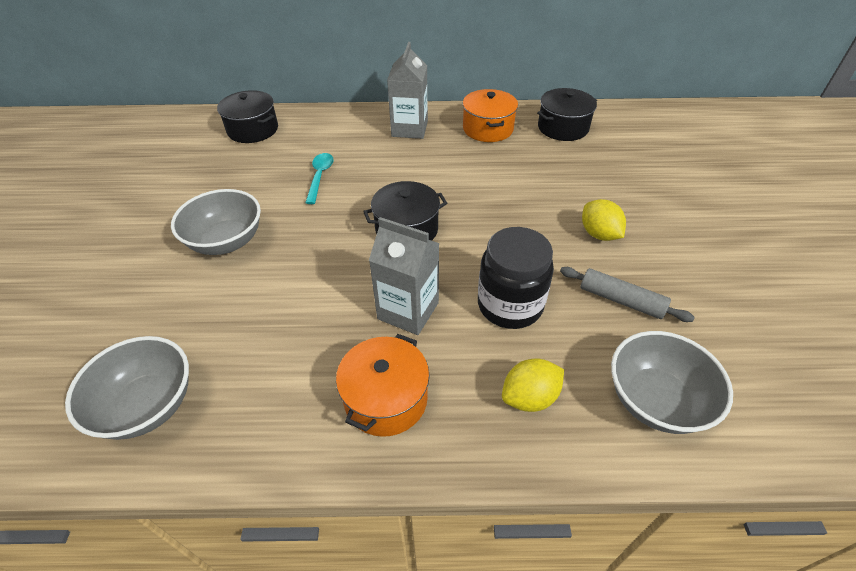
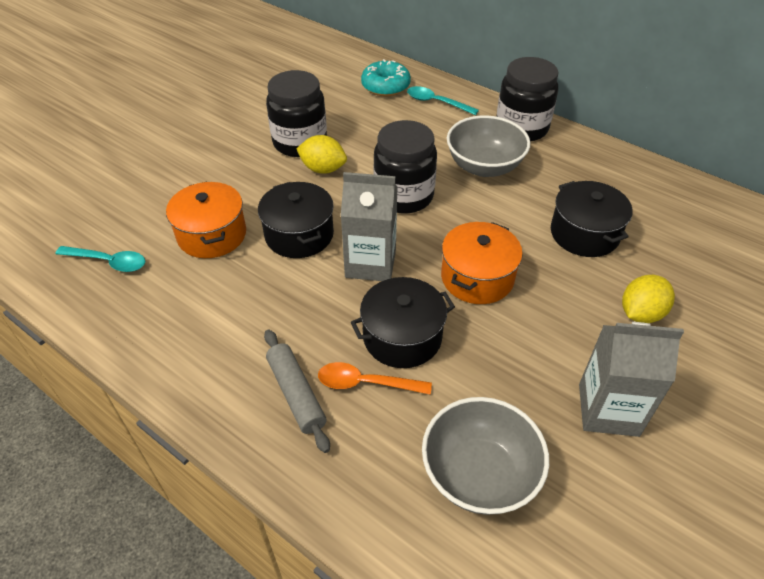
black jar: 1 -> 3
grey bowl: 3 -> 2
orange spoon: 0 -> 1
turquoise donut: 0 -> 1
turquoise spoon: 1 -> 2

